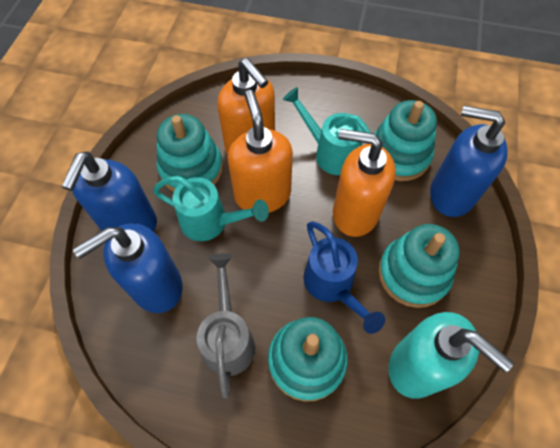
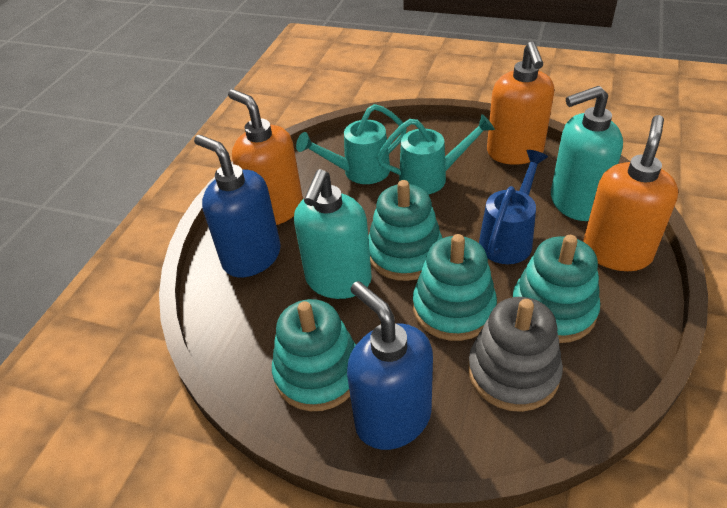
blue soap dispenser: 3 -> 2
grey stacking toy: 0 -> 1
grey watering can: 1 -> 0
turquoise soap dispenser: 1 -> 2

